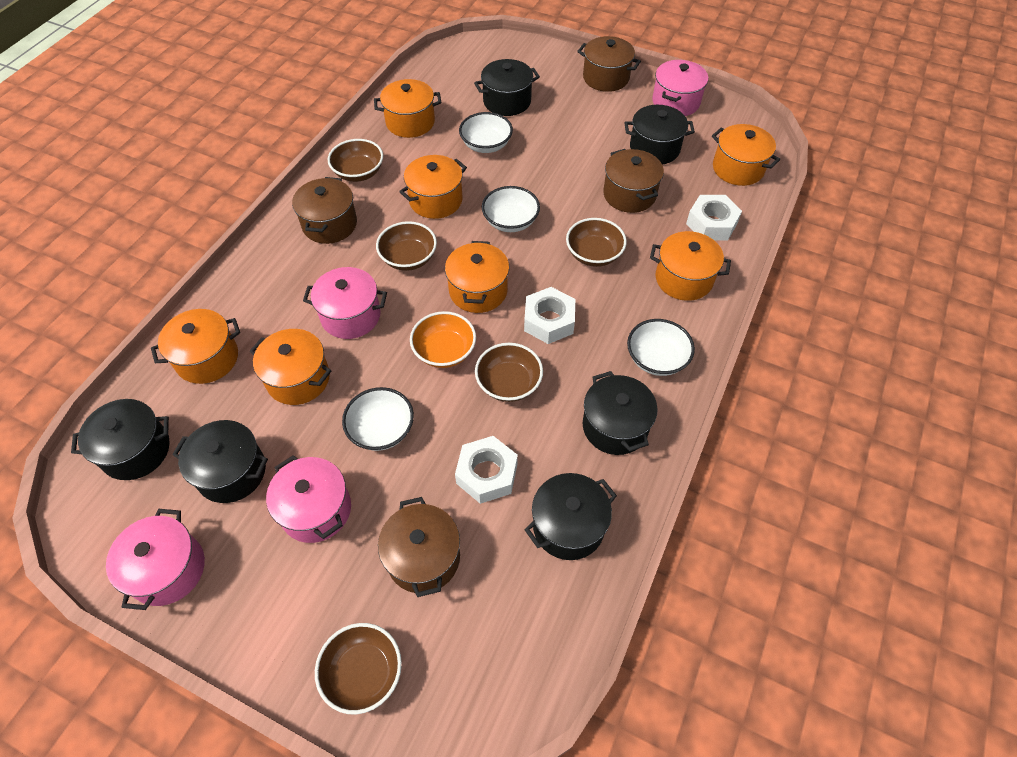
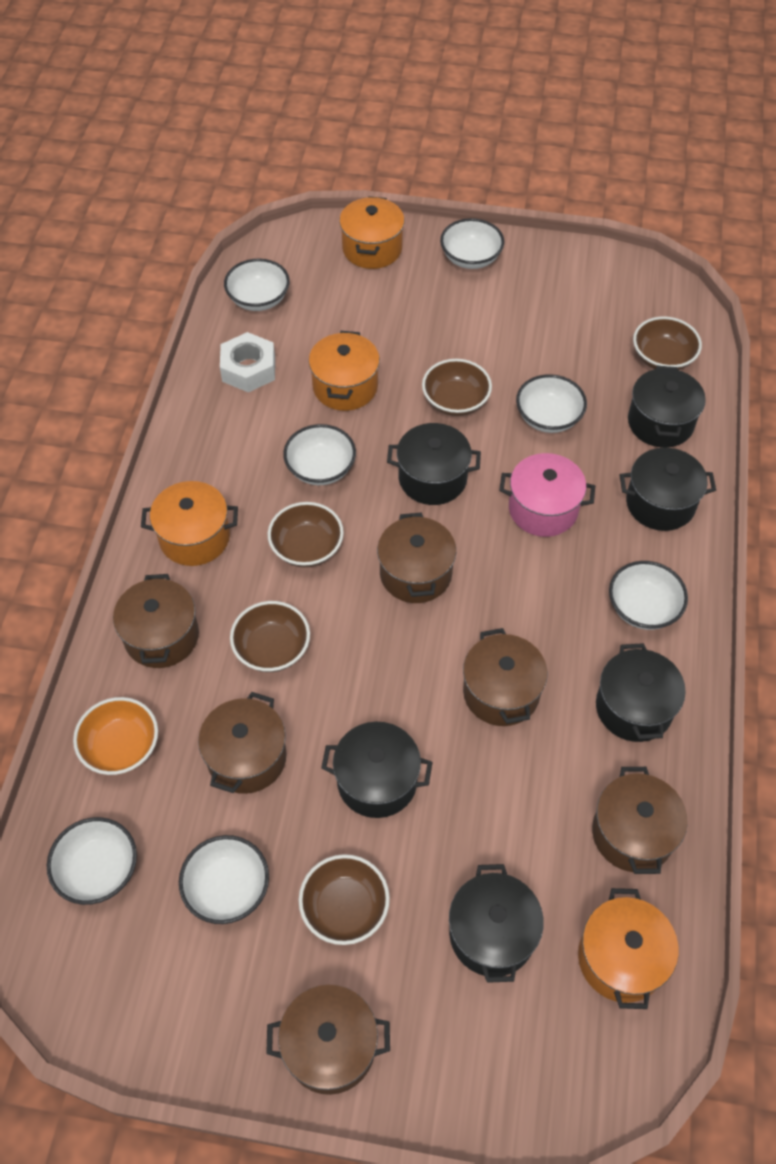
brown pot: 4 -> 6
orange pot: 7 -> 4
pink pot: 4 -> 1
white bowl: 4 -> 7
white nut: 3 -> 1

